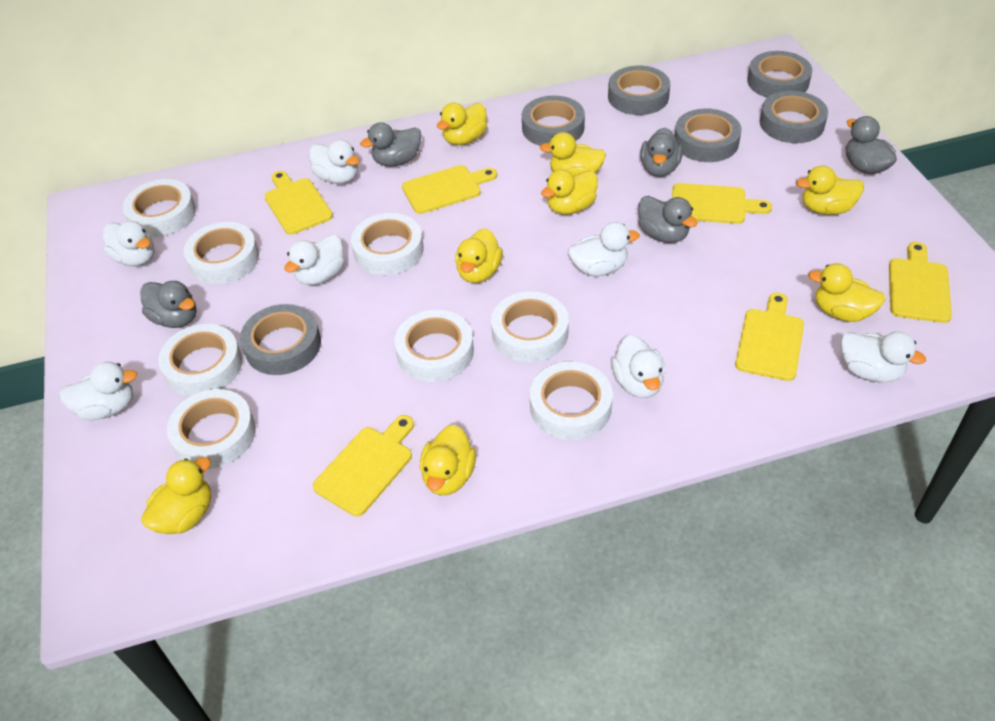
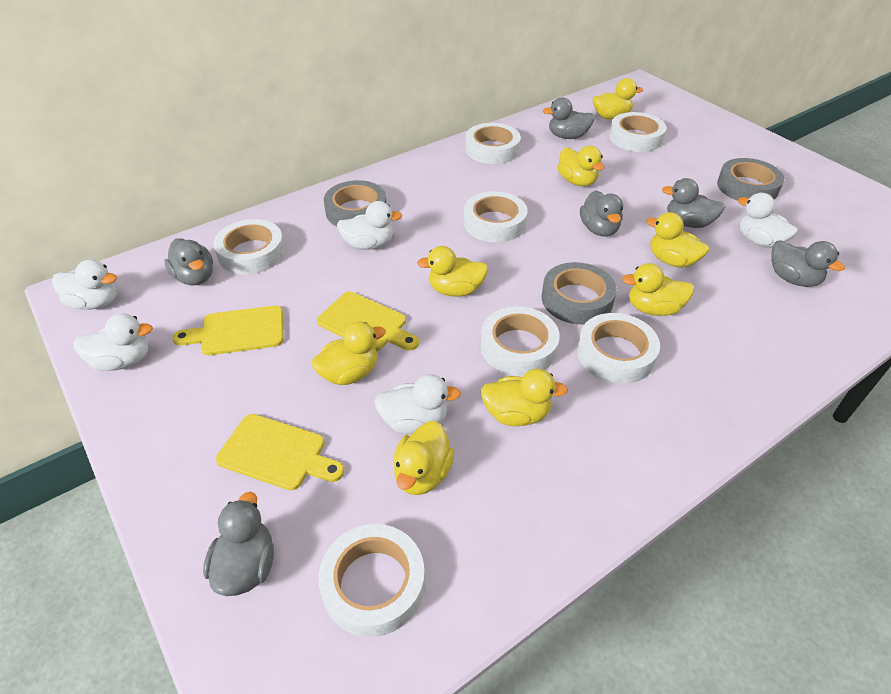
grey duck: 5 -> 6
grey tape: 6 -> 3
white duck: 7 -> 5
white tape: 8 -> 7
yellow cutting board: 6 -> 3

